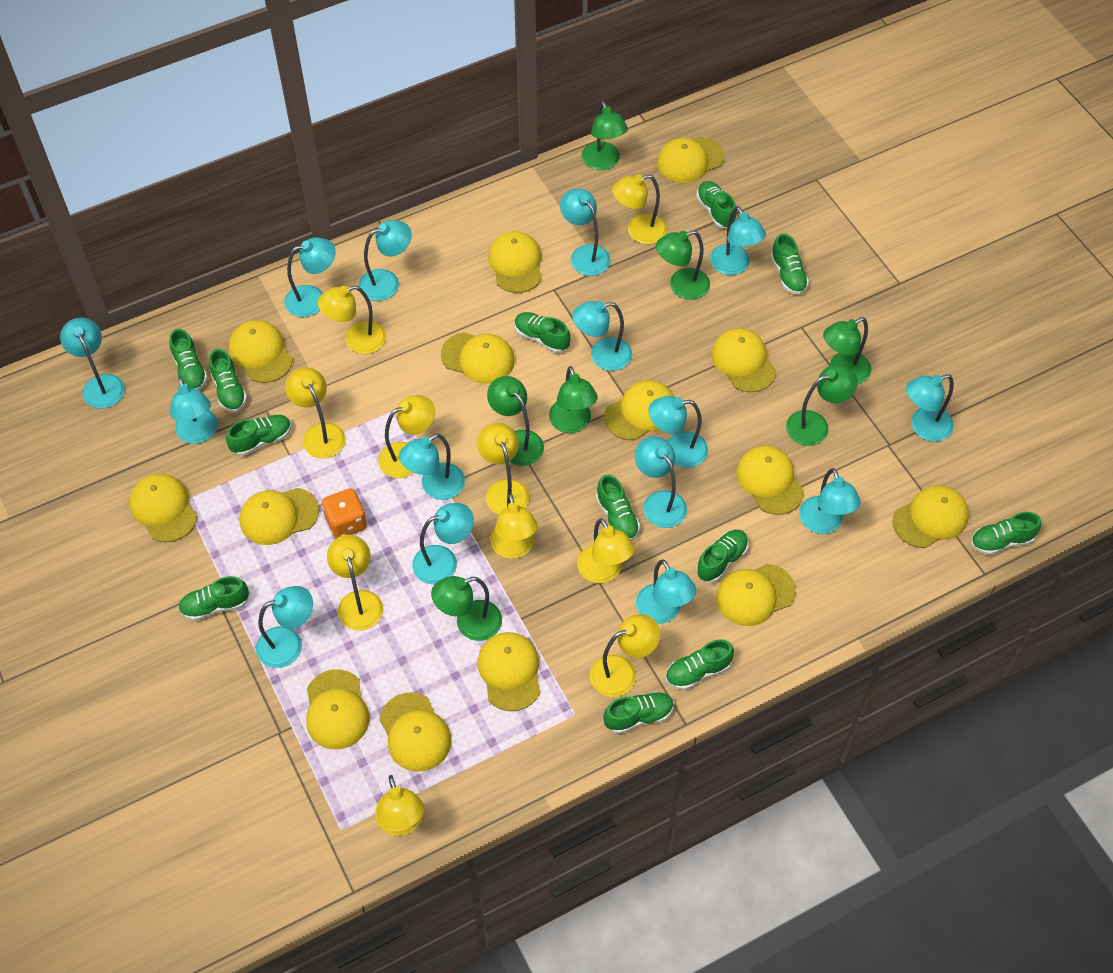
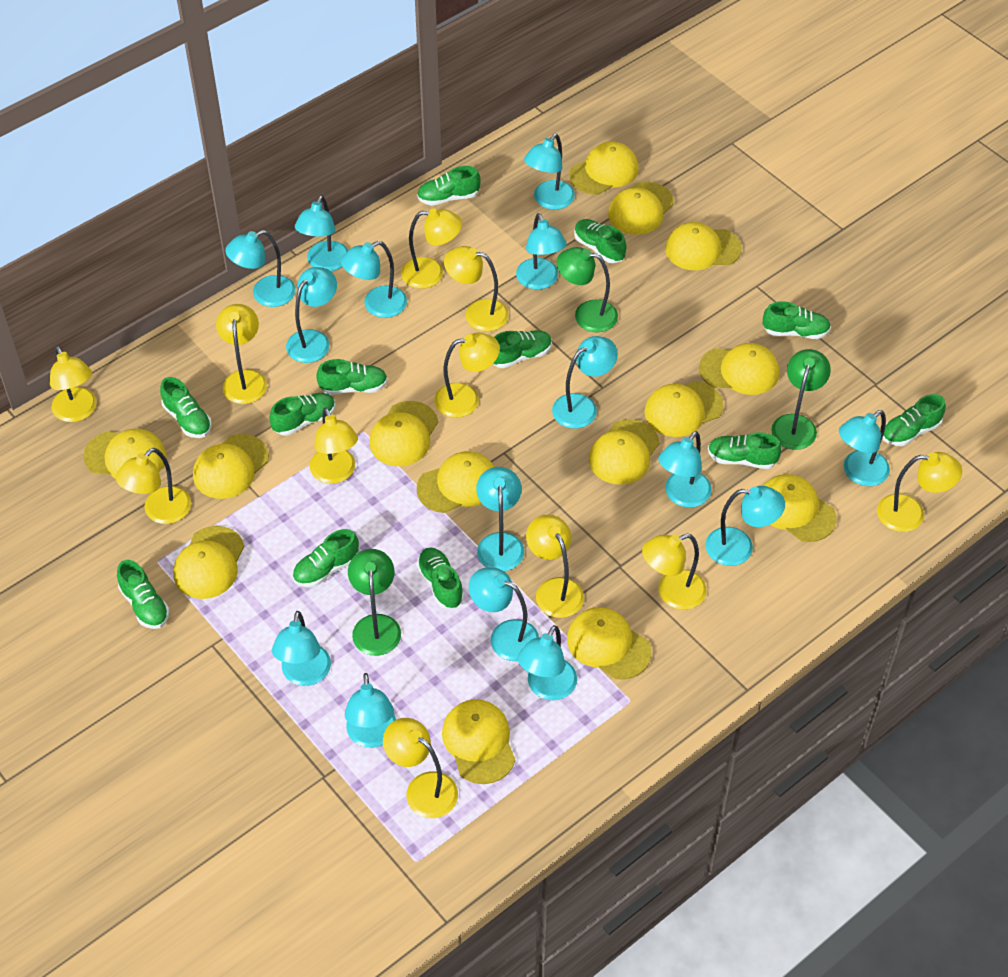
green lamp: 7 -> 3
orange dice: 1 -> 0
yellow lamp: 10 -> 11

